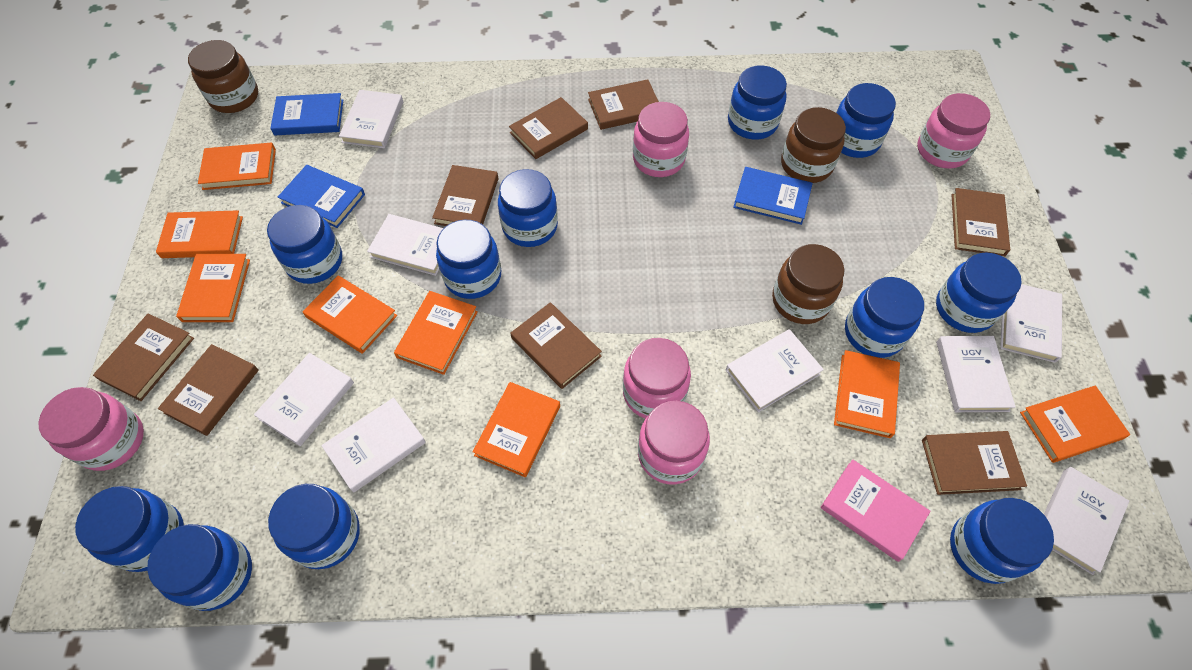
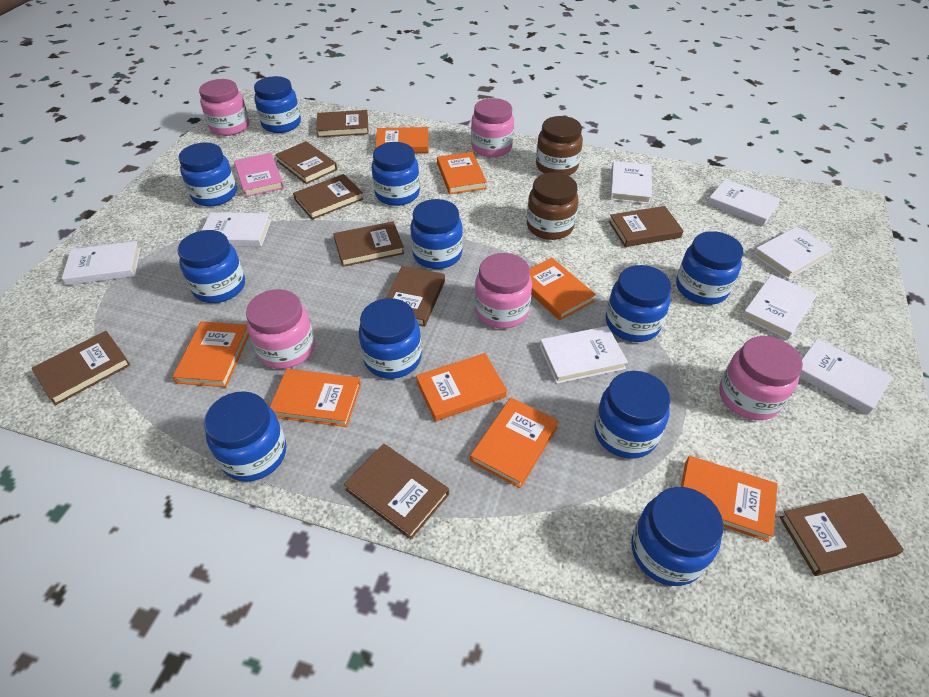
blue book: 3 -> 0
brown book: 8 -> 9
brown jar: 3 -> 2

